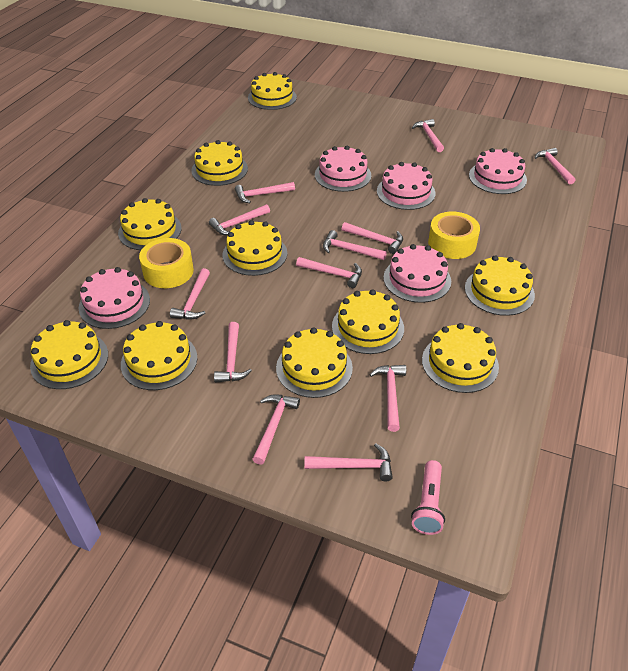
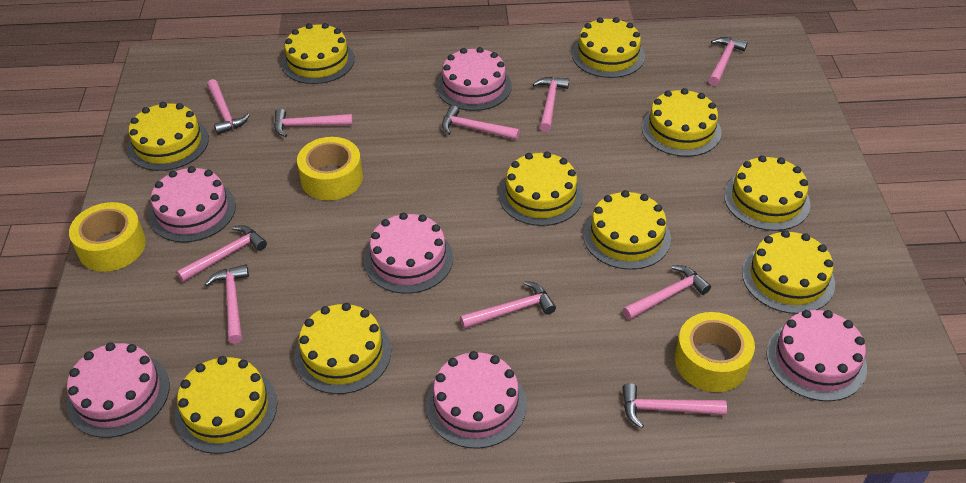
pink cake: 5 -> 6
pink flashlight: 1 -> 0
pink hammer: 12 -> 10
yellow tape: 2 -> 3

